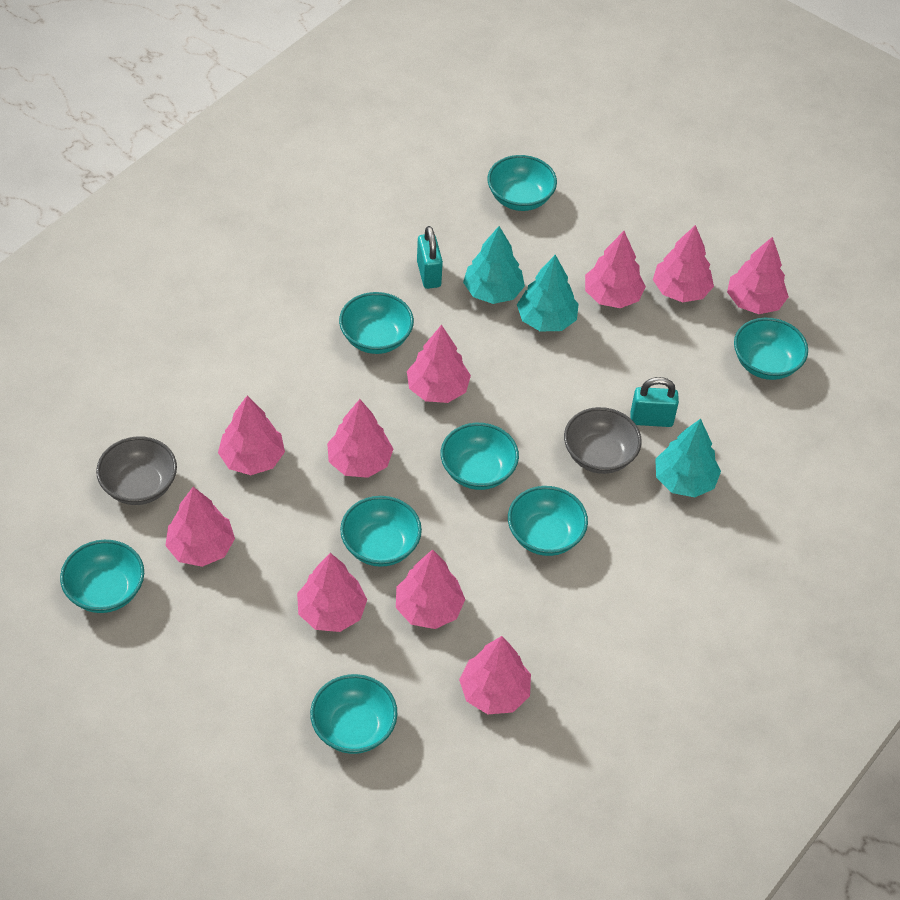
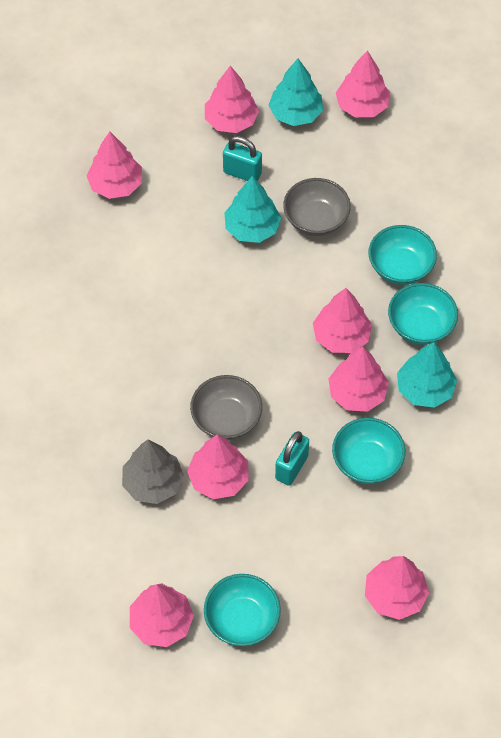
grey tree: 0 -> 1
pink tree: 10 -> 8
turquoise bowl: 8 -> 4

